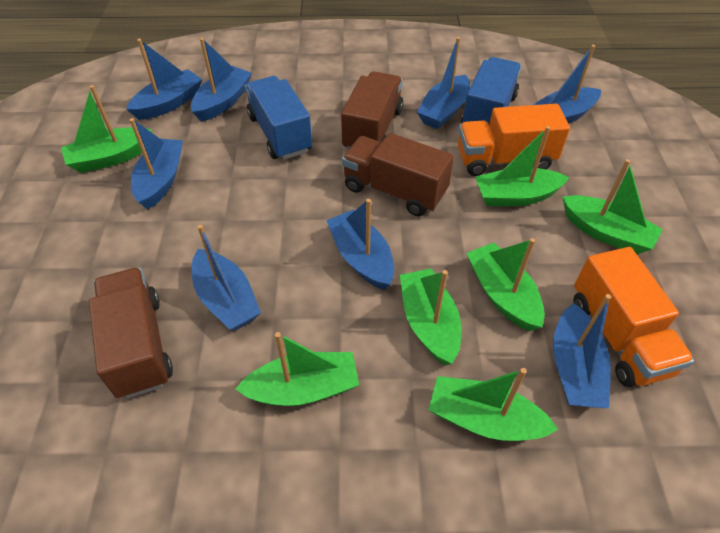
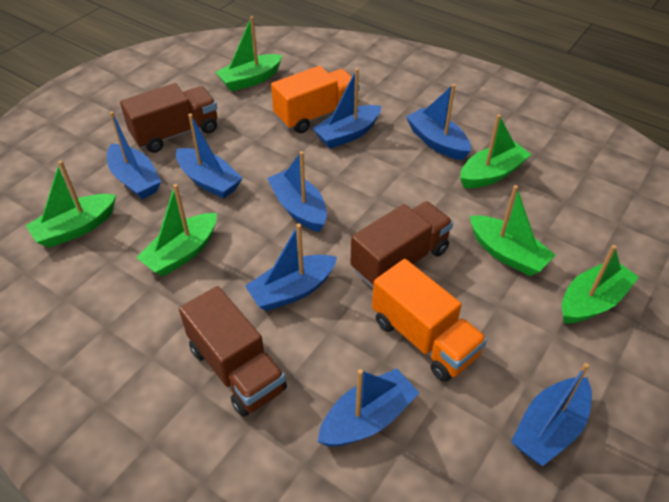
blue truck: 2 -> 0
green boat: 7 -> 6

